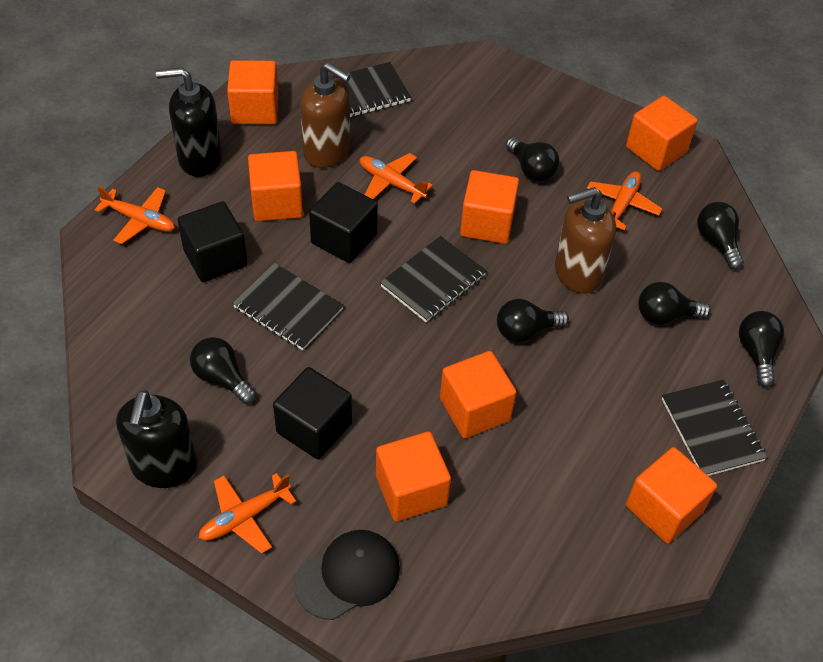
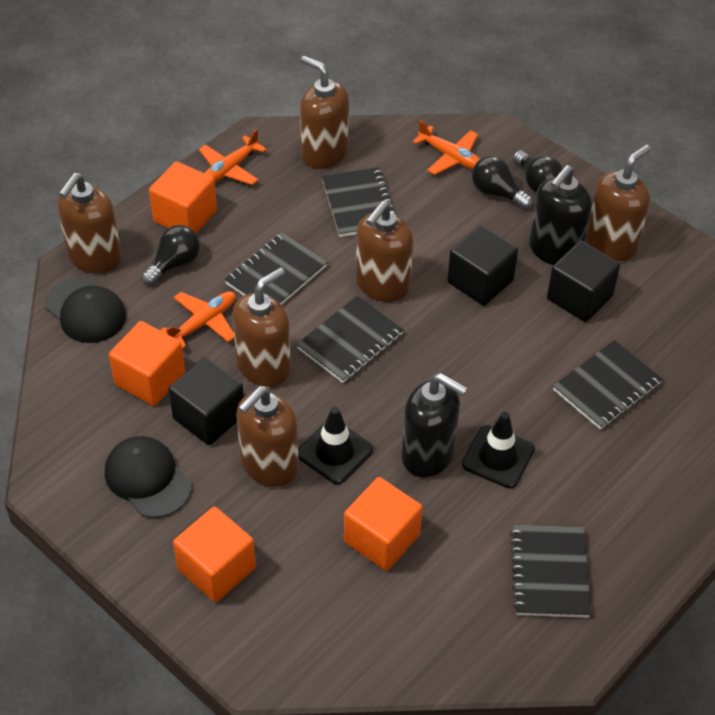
black cap: 1 -> 2
black light bulb: 6 -> 3
black notebook: 4 -> 5
black traffic cone: 0 -> 2
brown soap dispenser: 2 -> 6
orange cube: 7 -> 4
orange plane: 4 -> 3

